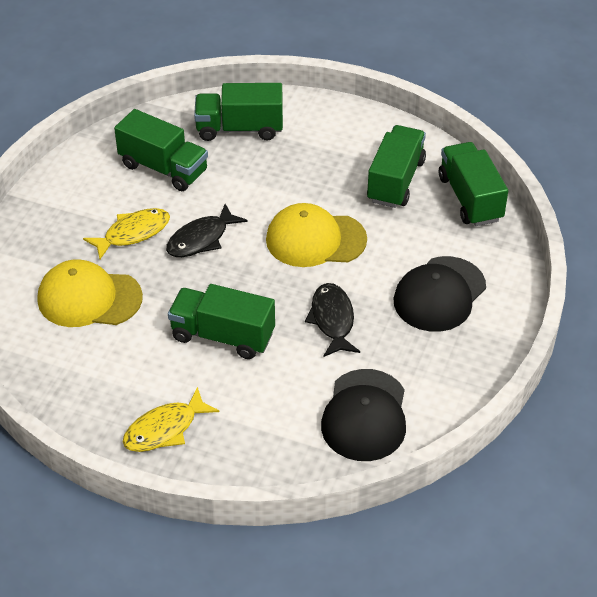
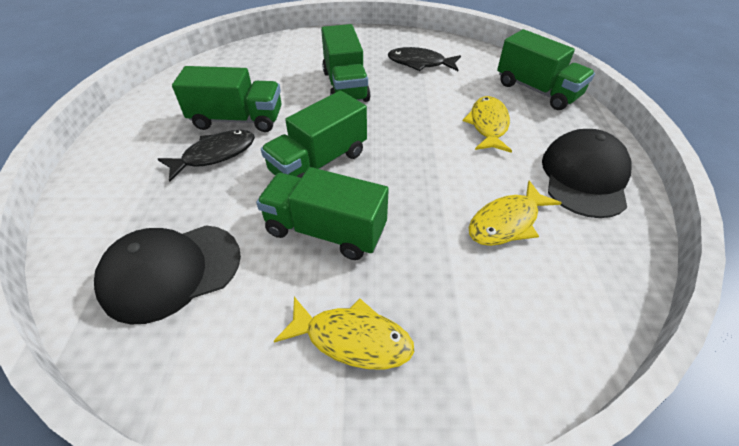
yellow cap: 2 -> 0
yellow fish: 2 -> 3

